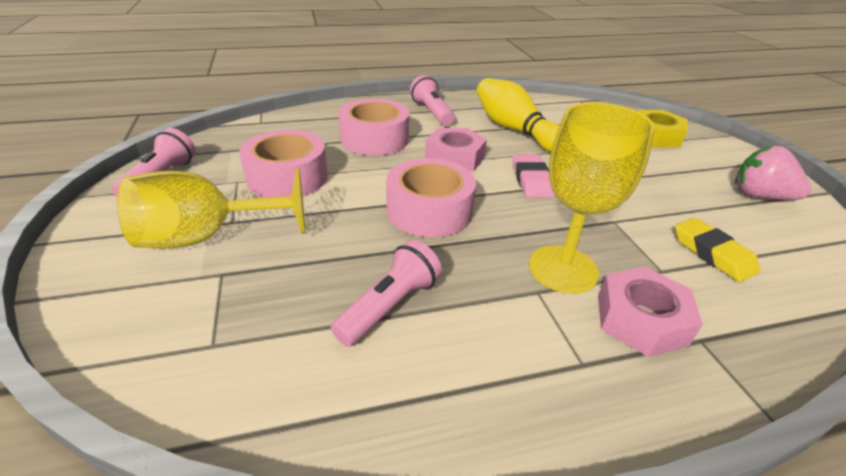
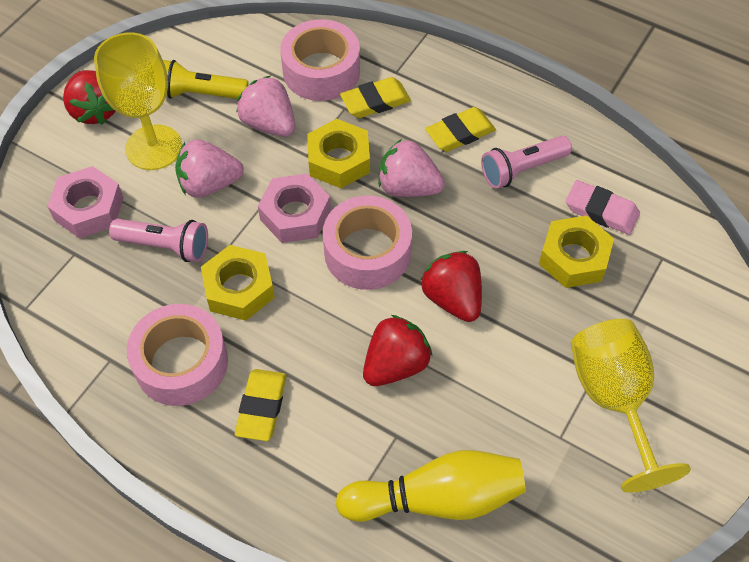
pink flashlight: 3 -> 2
pink strawberry: 1 -> 3
red strawberry: 0 -> 3
yellow eraser: 1 -> 3
yellow flashlight: 0 -> 1
yellow nut: 1 -> 3

